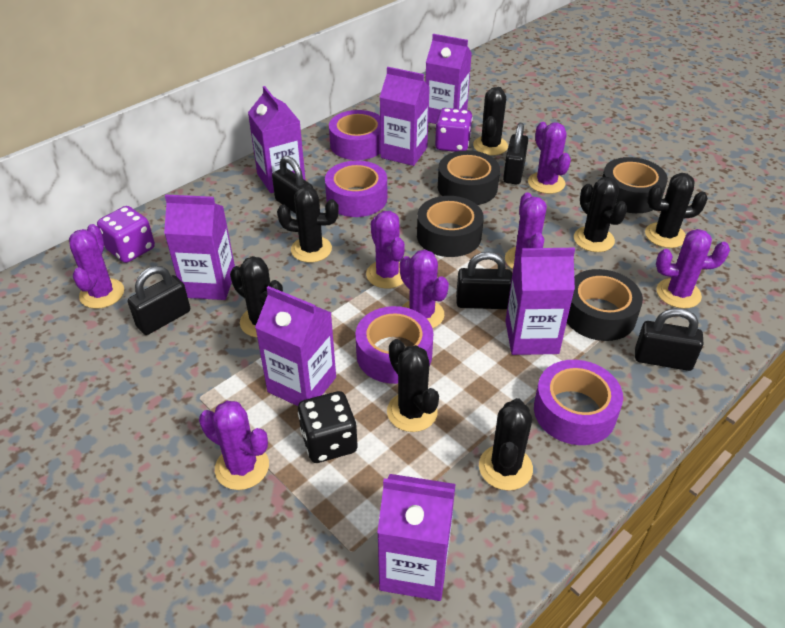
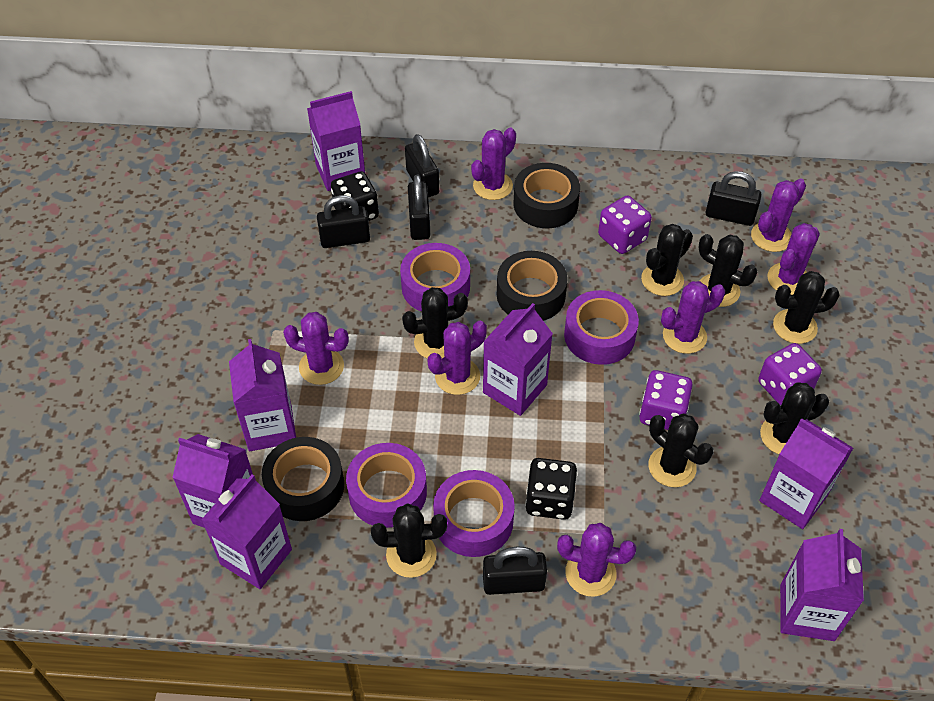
black dice: 1 -> 2
black tape: 4 -> 3
purple dice: 2 -> 3

